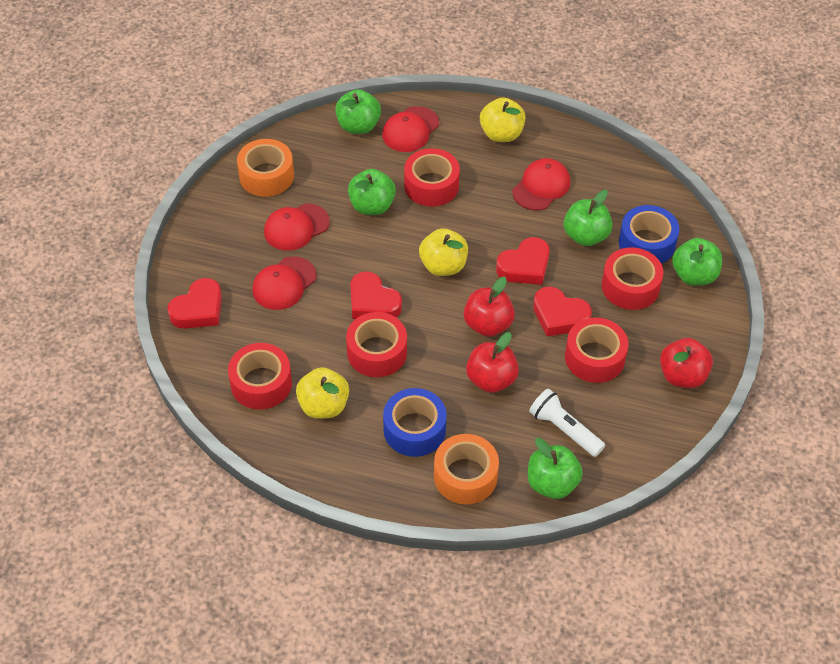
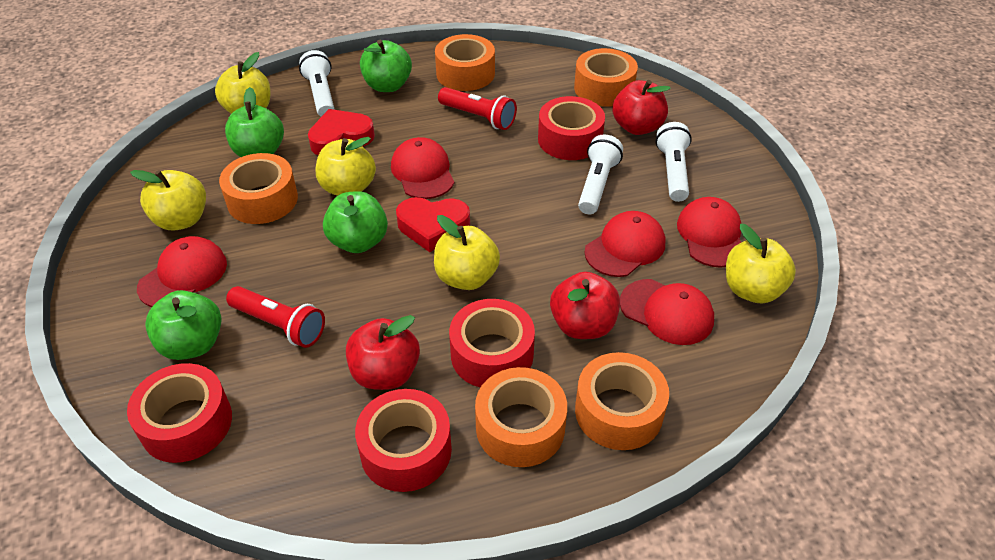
blue tape: 2 -> 0
green apple: 5 -> 4
orange tape: 2 -> 5
red cap: 4 -> 5
red flashlight: 0 -> 2
red heart: 4 -> 2
red tape: 5 -> 4
white flashlight: 1 -> 3
yellow apple: 3 -> 5

